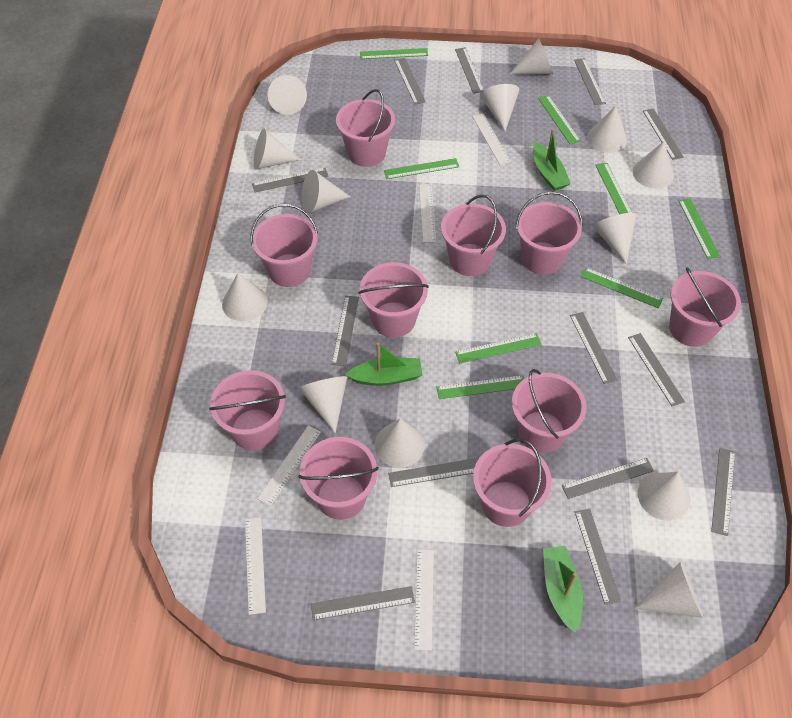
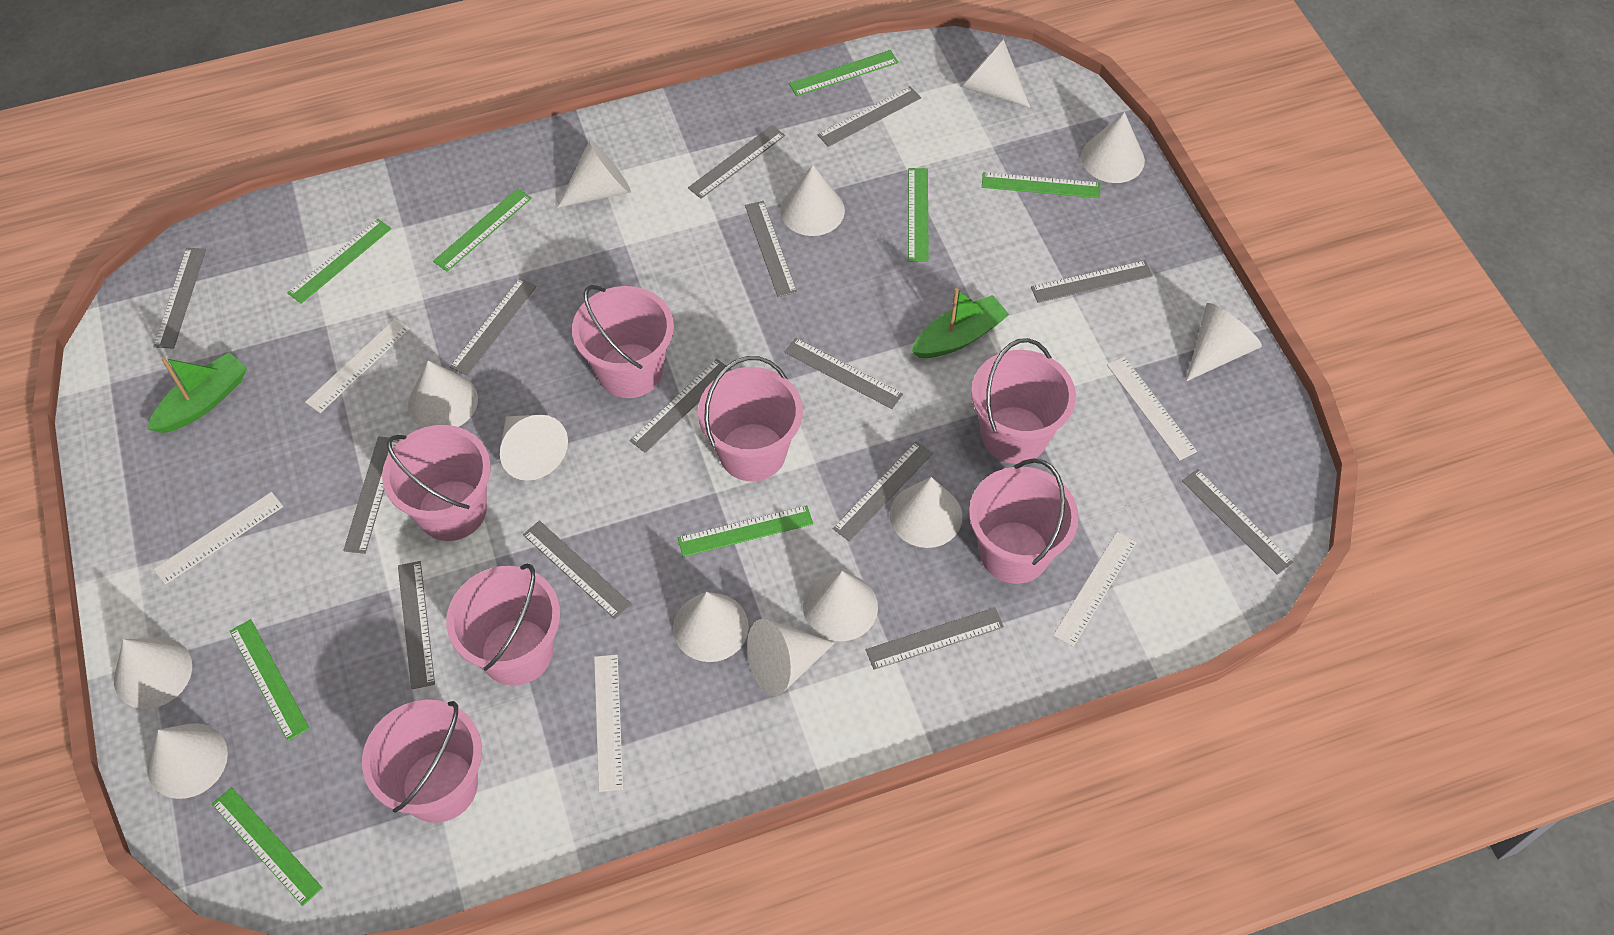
green boat: 3 -> 2
grey ruler: 13 -> 14
pink bucket: 10 -> 7

